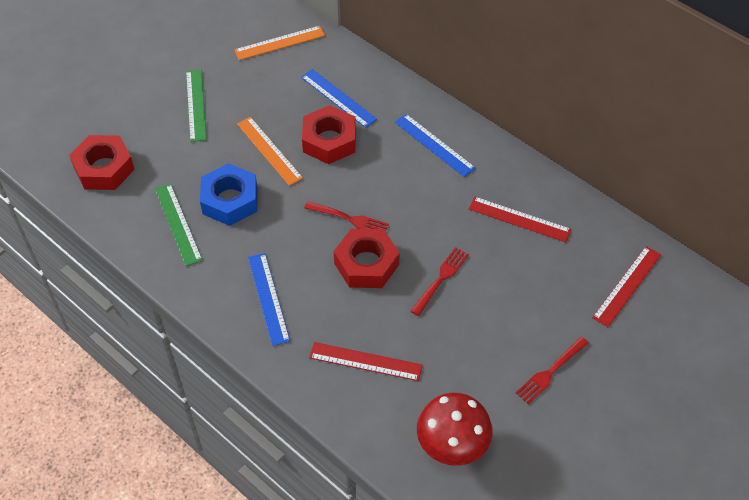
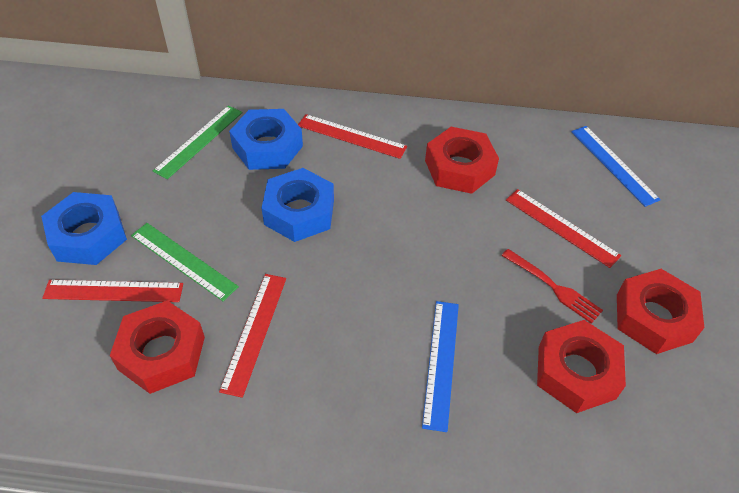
blue nut: 1 -> 3
blue ruler: 3 -> 2
orange ruler: 2 -> 0
red fork: 3 -> 1
red mushroom: 1 -> 0
red nut: 3 -> 4
red ruler: 3 -> 4

